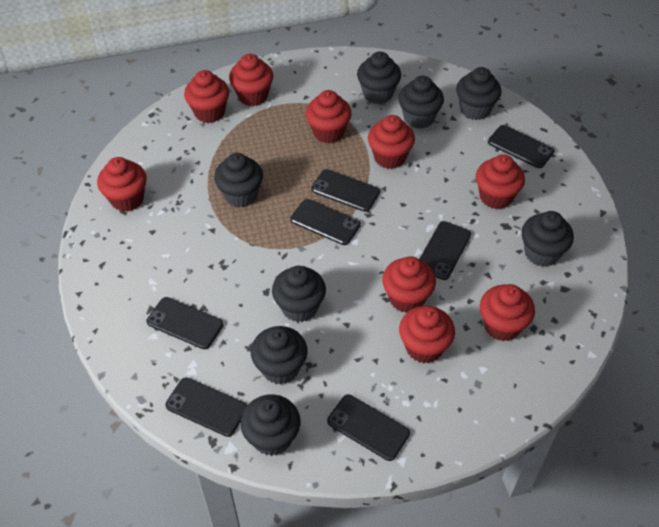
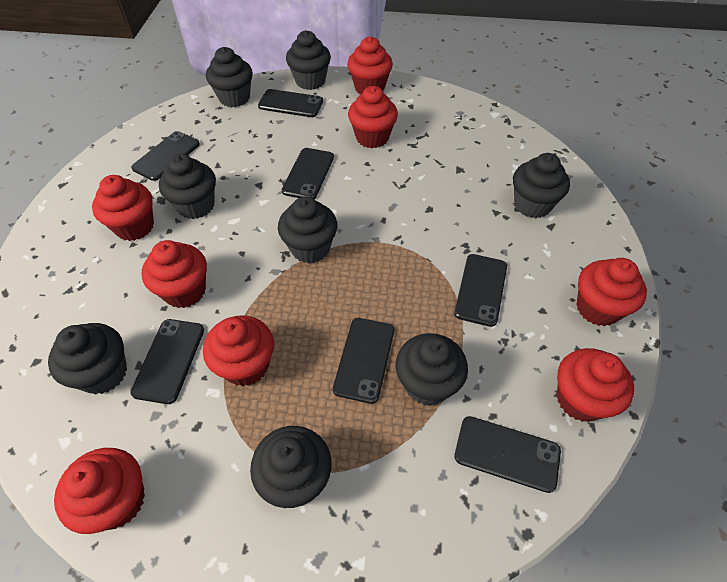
red cupcake: 9 -> 8

